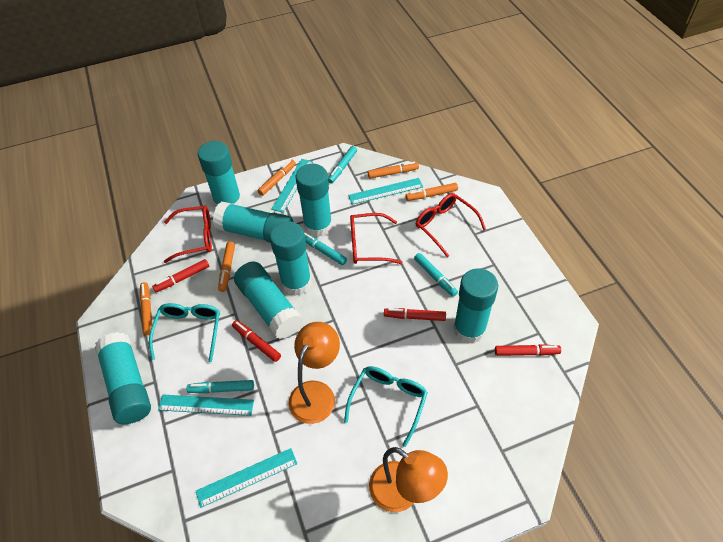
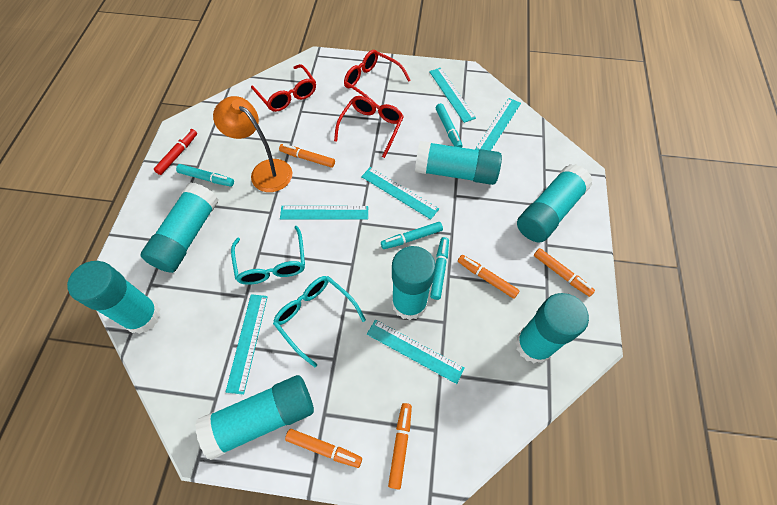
orange lamp: 2 -> 1
red marker: 4 -> 1
turquoise ruler: 4 -> 6

